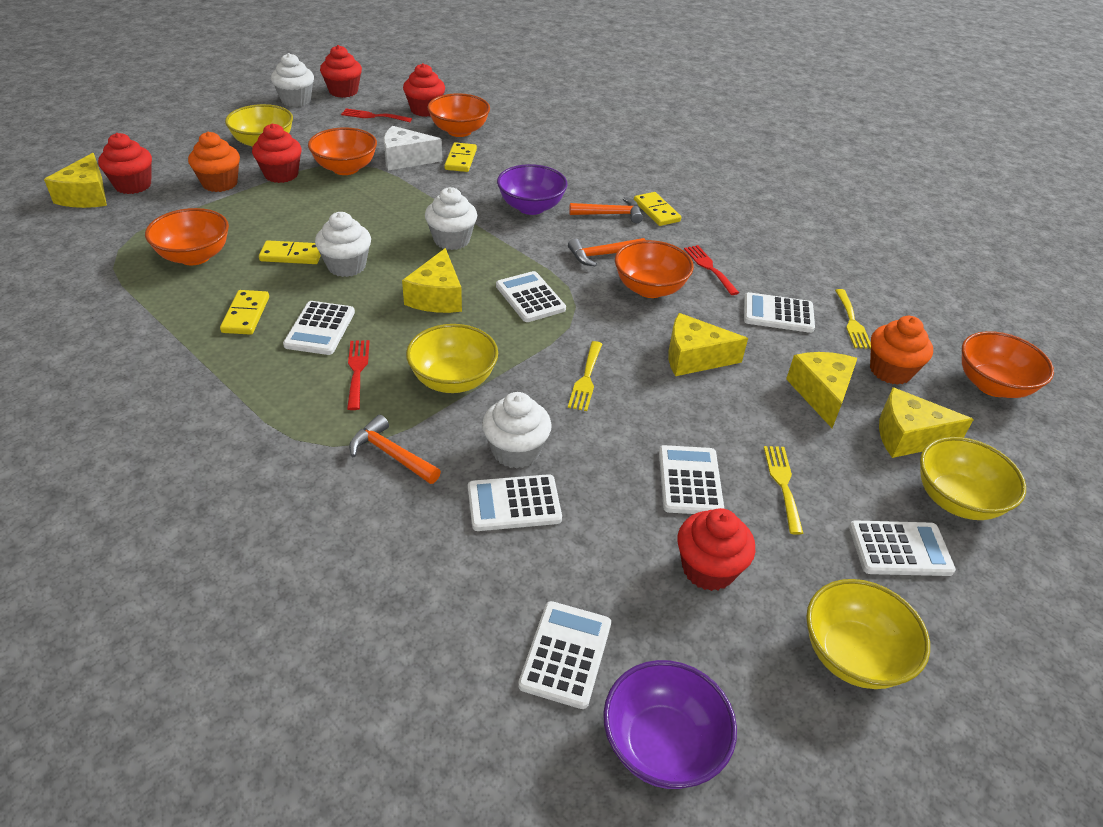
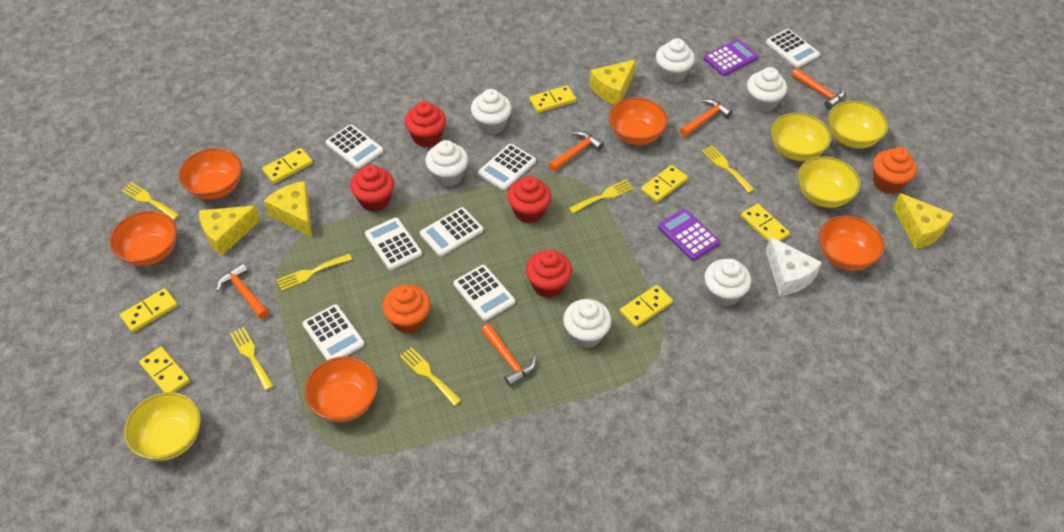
orange hammer: 3 -> 5
purple bowl: 2 -> 0
purple calculator: 0 -> 2
red cupcake: 5 -> 4
red fork: 3 -> 0
white cupcake: 4 -> 6
yellow cheese: 5 -> 4
yellow domino: 4 -> 7
yellow fork: 3 -> 6

